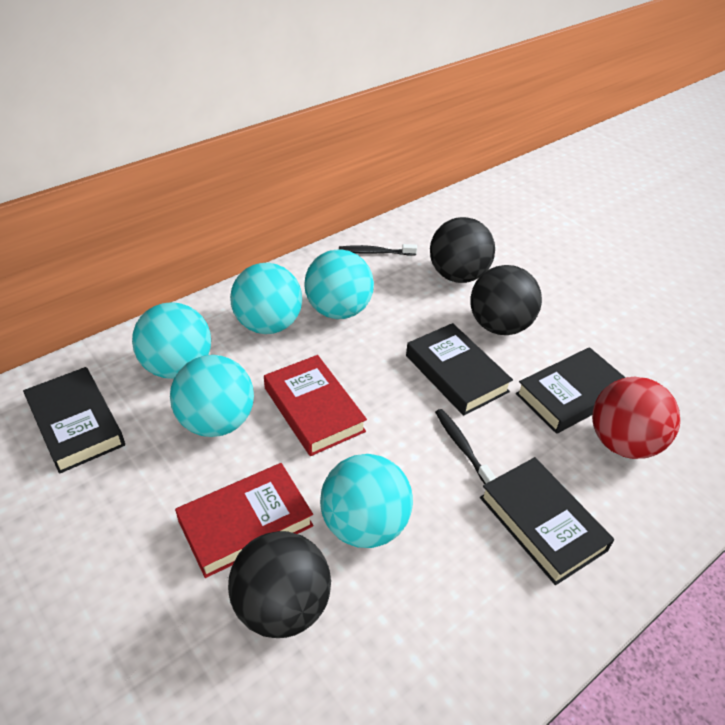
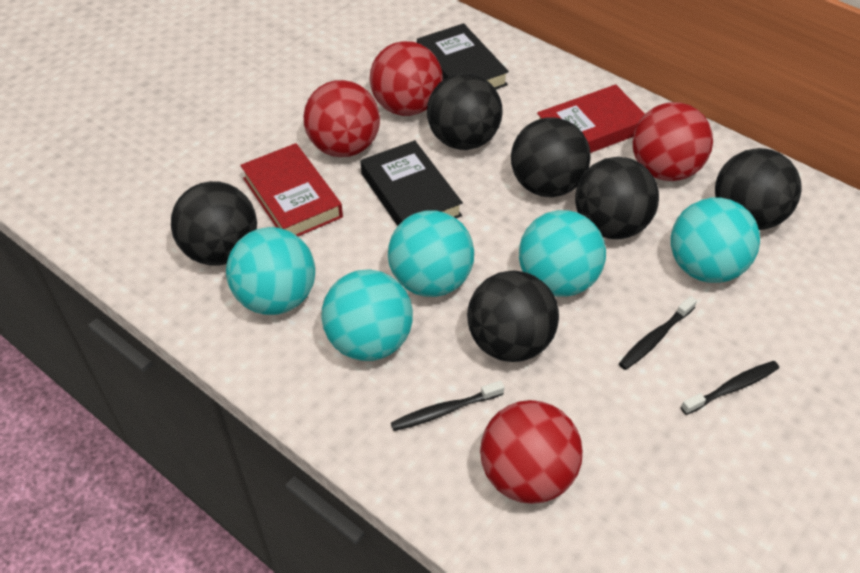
black ball: 3 -> 6
black book: 4 -> 2
black toothbrush: 2 -> 3
red ball: 1 -> 4

